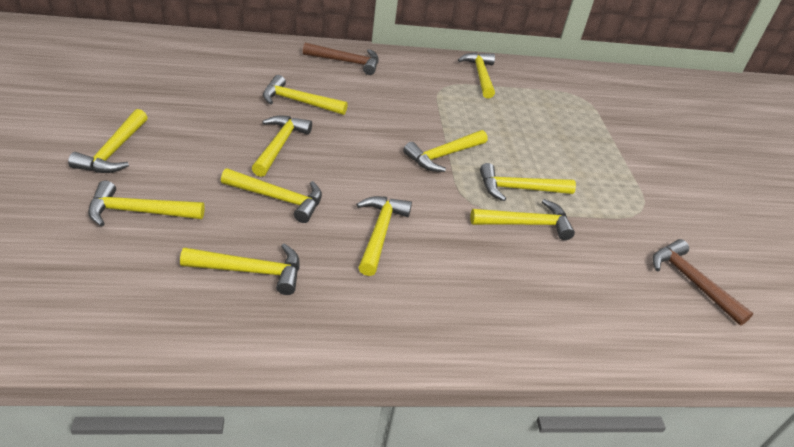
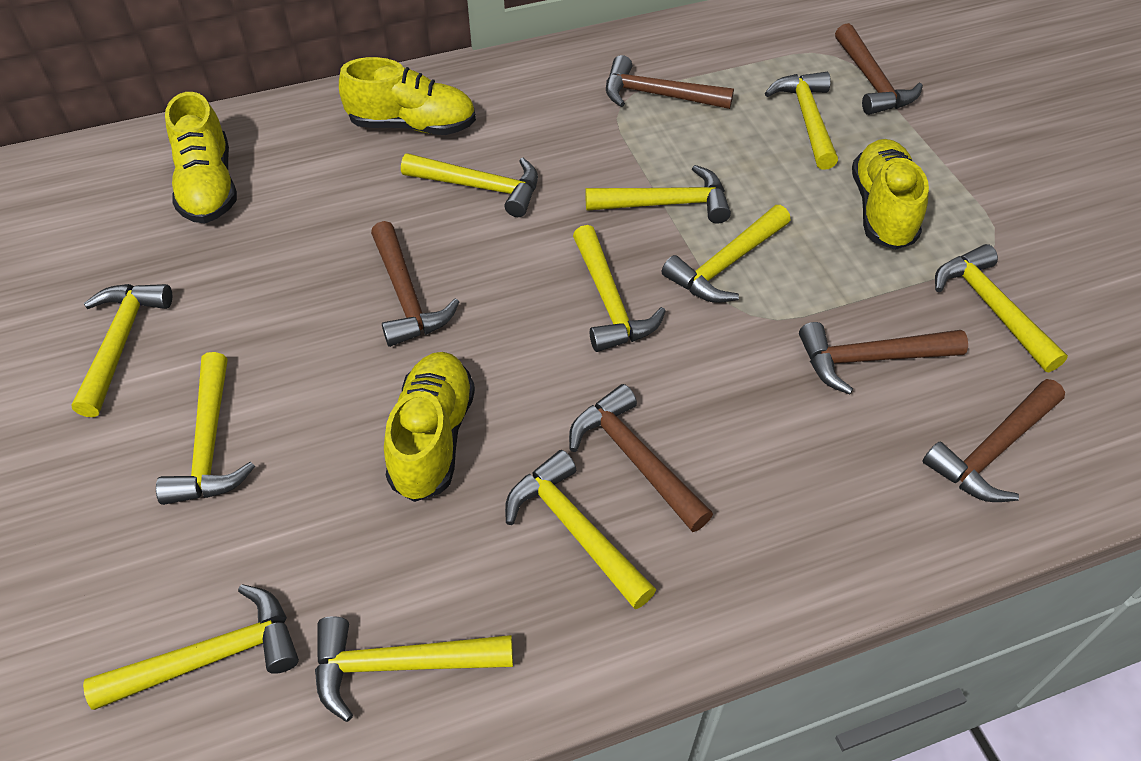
brown hammer: 2 -> 6
yellow shoe: 0 -> 4

